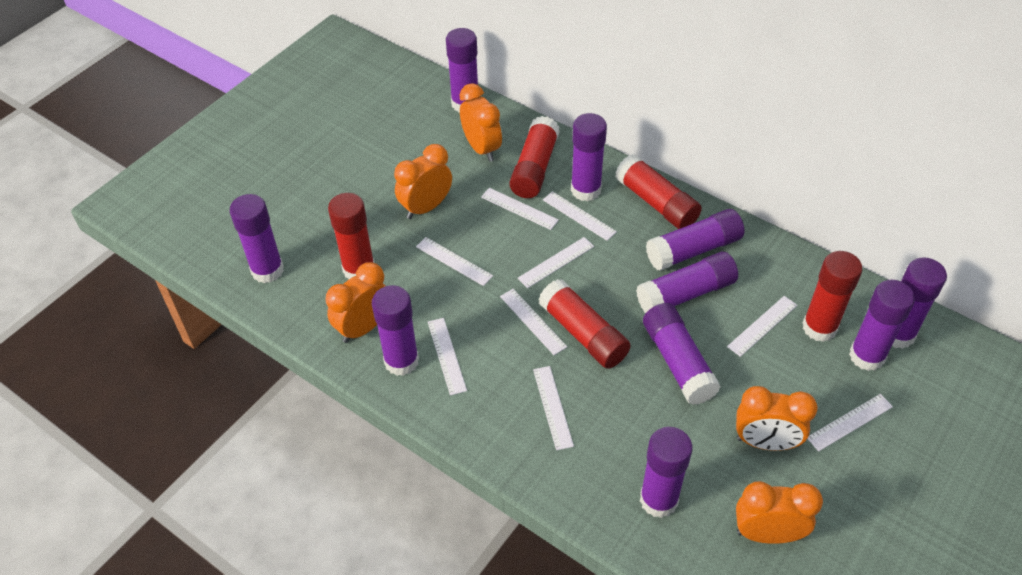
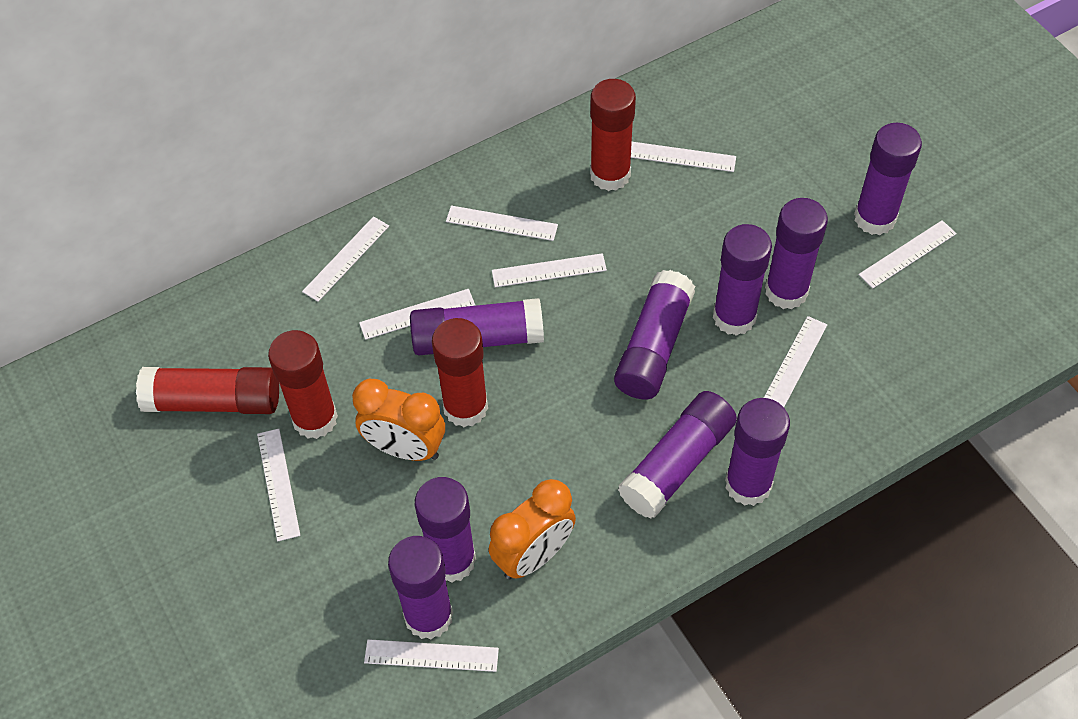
orange clock: 5 -> 2
purple glue stick: 10 -> 9
red glue stick: 5 -> 4

